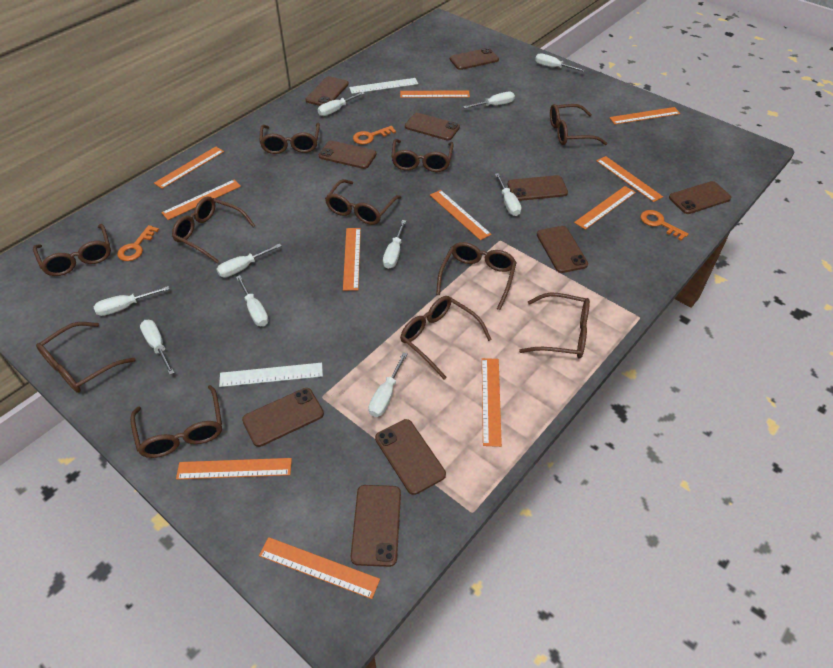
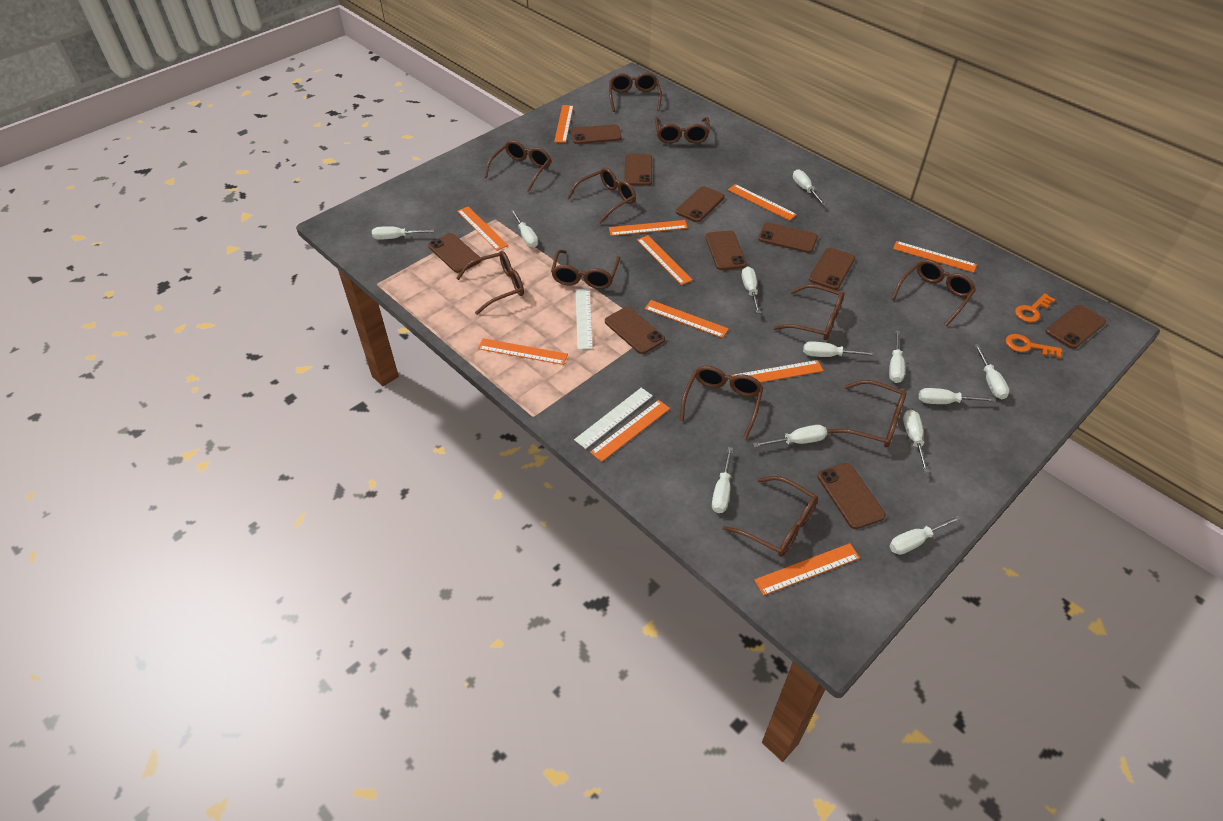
orange key: 3 -> 2
white screwdriver: 10 -> 12

